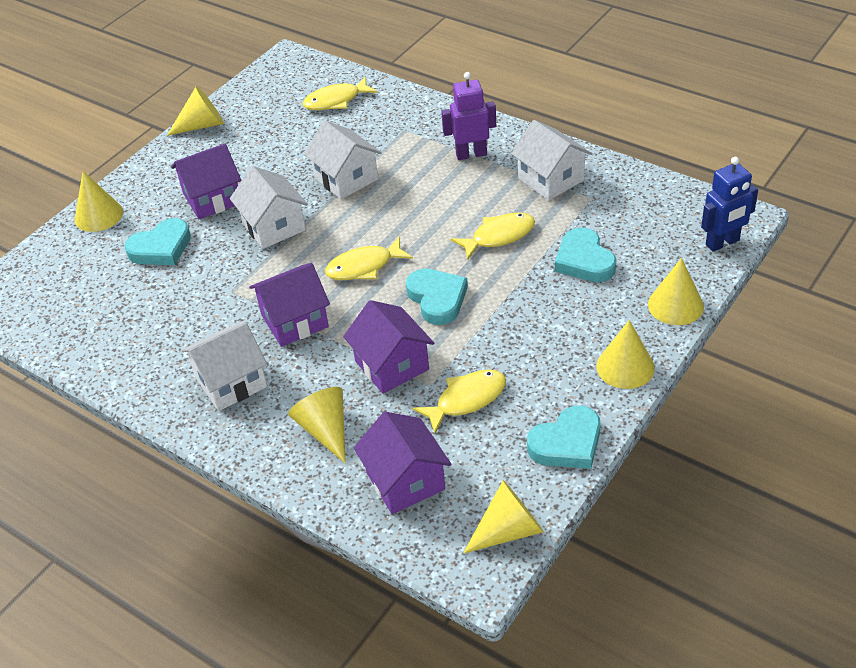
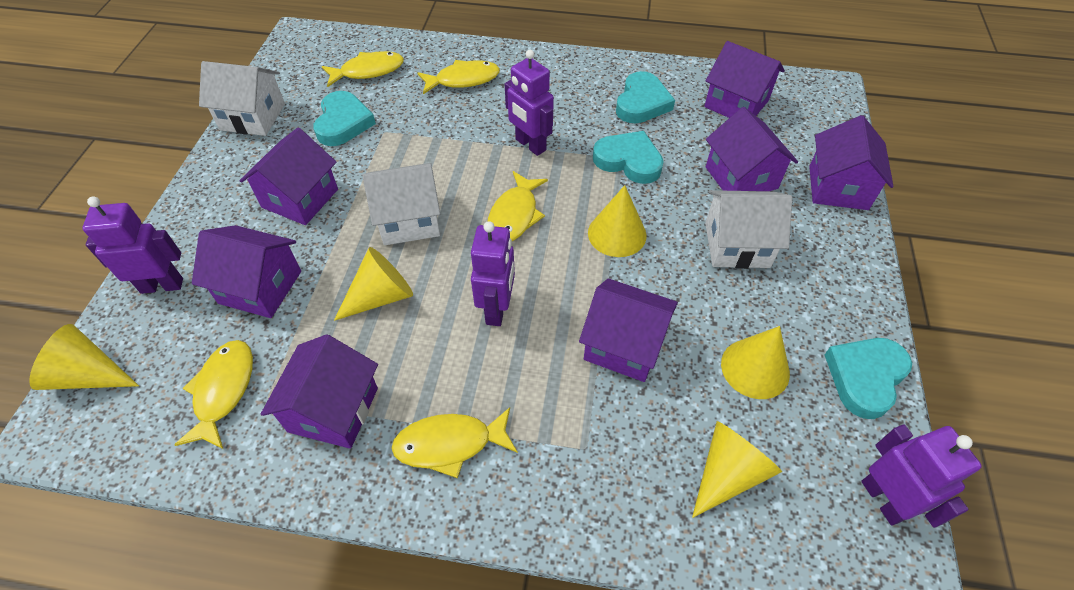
blue robot: 1 -> 0
purple house: 4 -> 7
purple robot: 1 -> 4
white house: 4 -> 3
yellow cone: 6 -> 5
yellow fish: 4 -> 5

